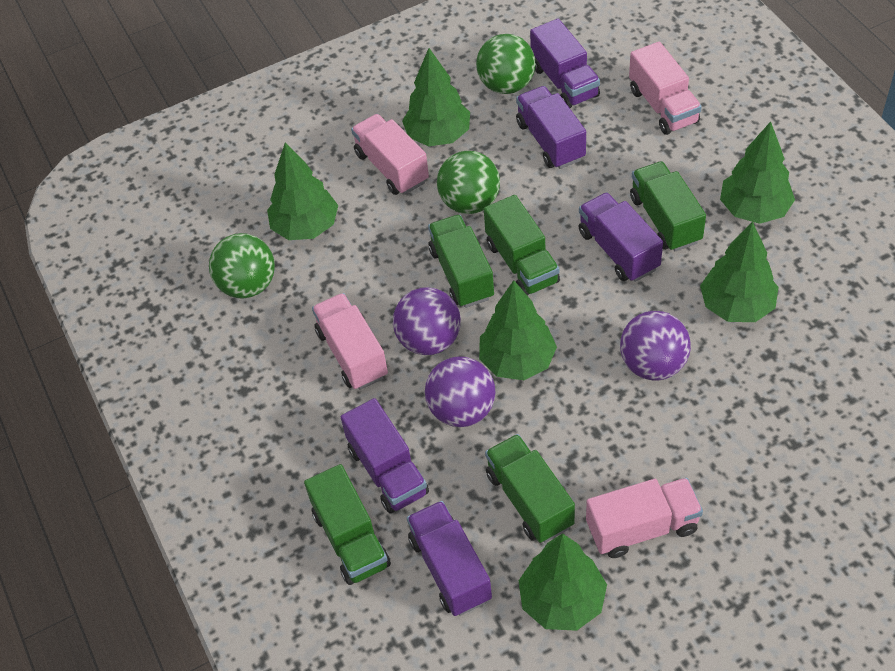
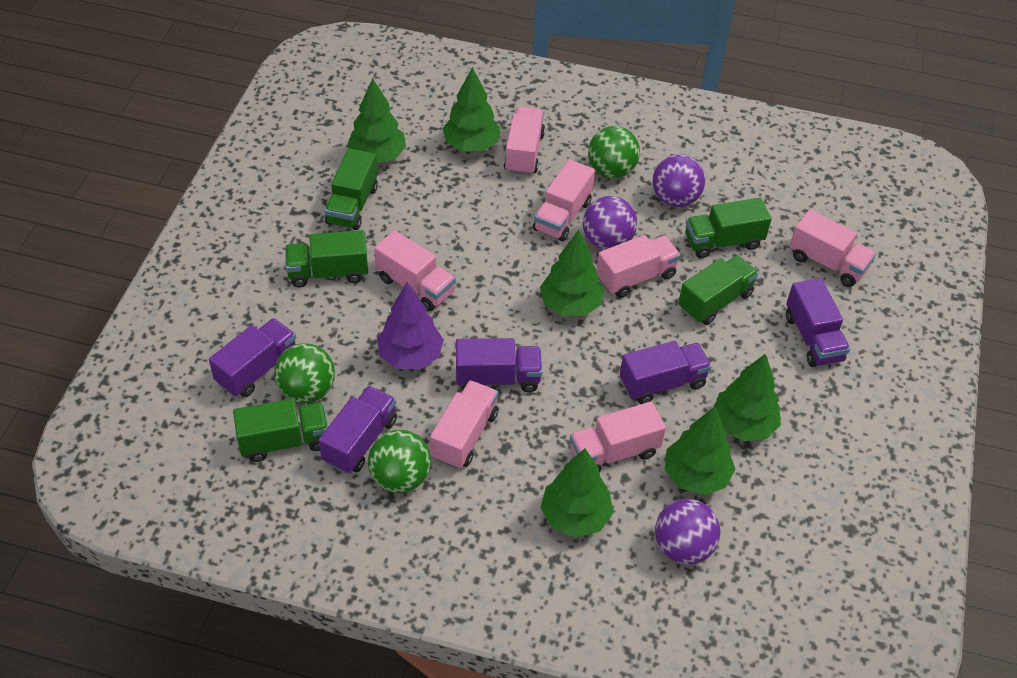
pink truck: 4 -> 7
purple tree: 0 -> 1

